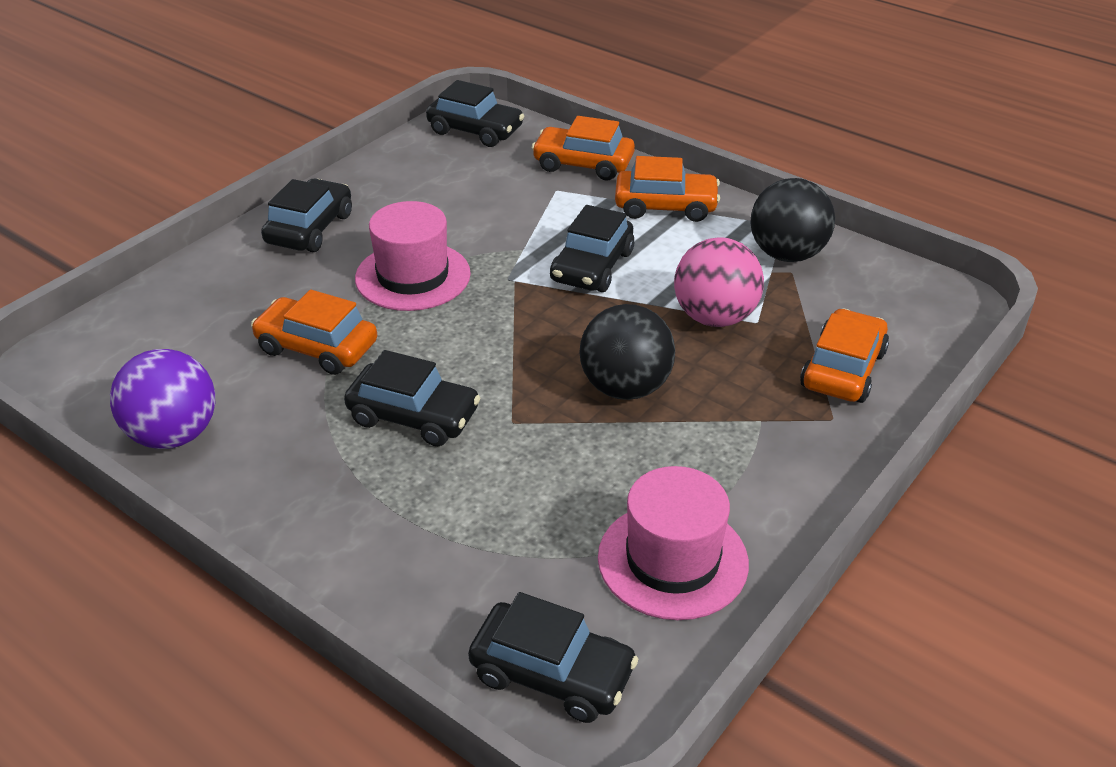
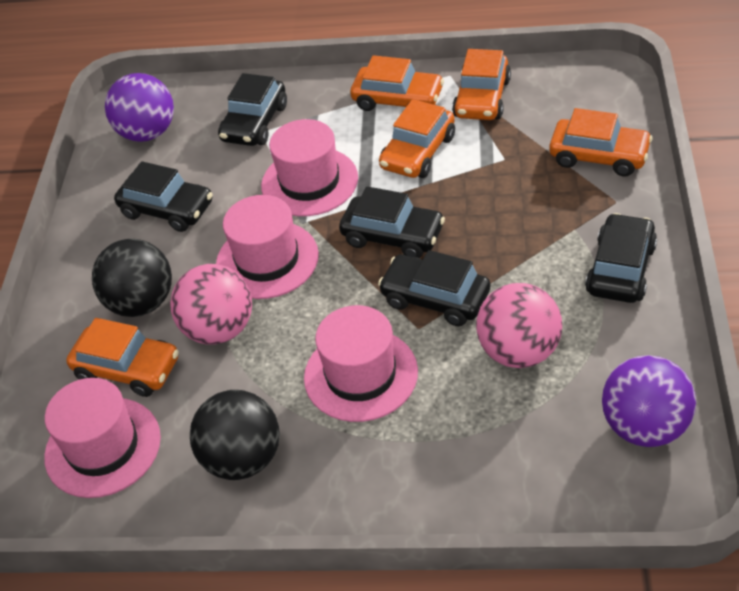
orange car: 4 -> 5
pink ball: 1 -> 2
pink hat: 2 -> 4
purple ball: 1 -> 2

